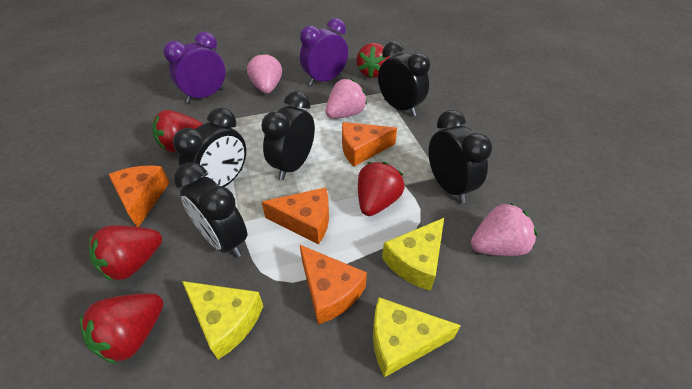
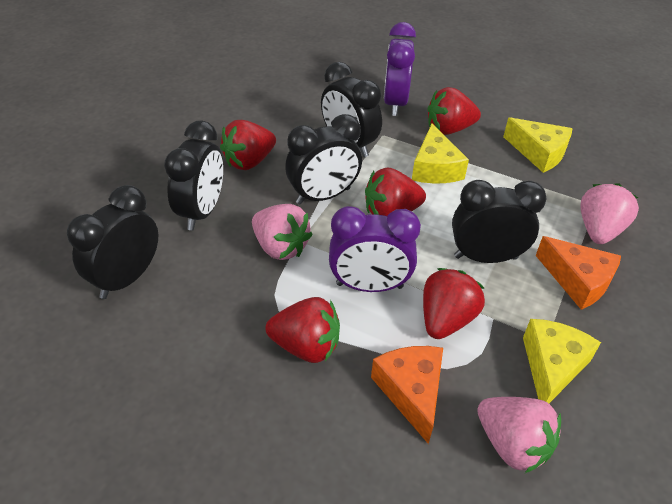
orange cheese: 4 -> 2

